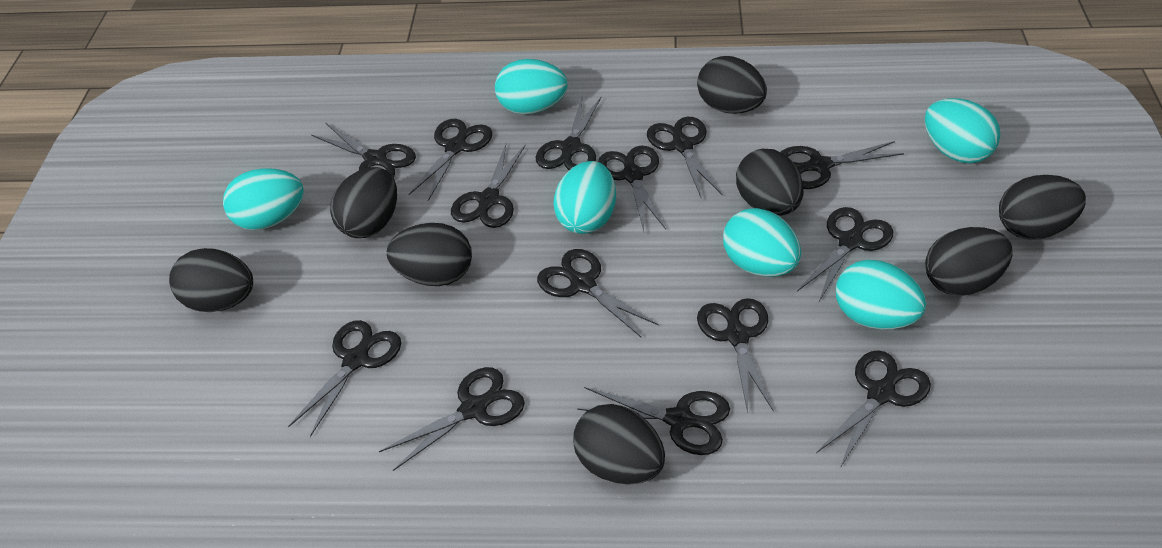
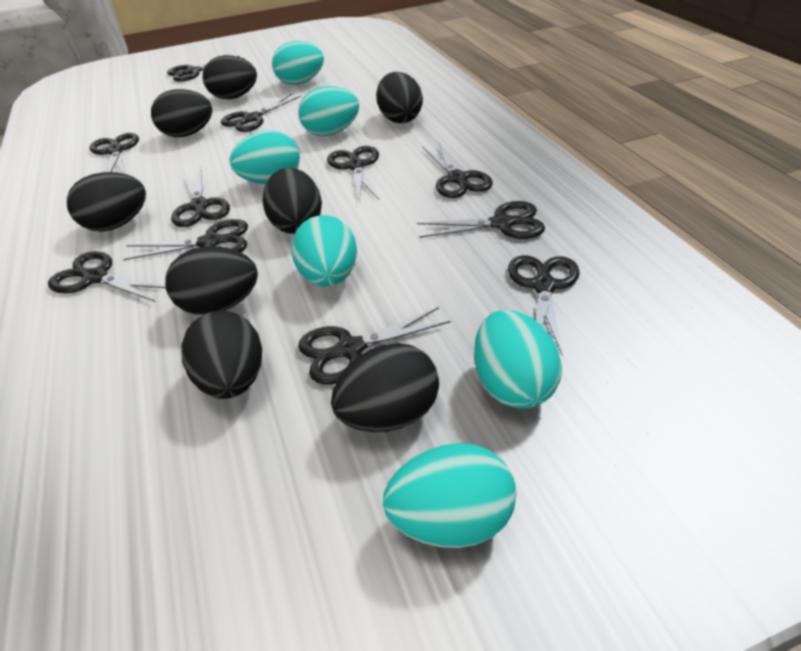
black scissors: 14 -> 11

